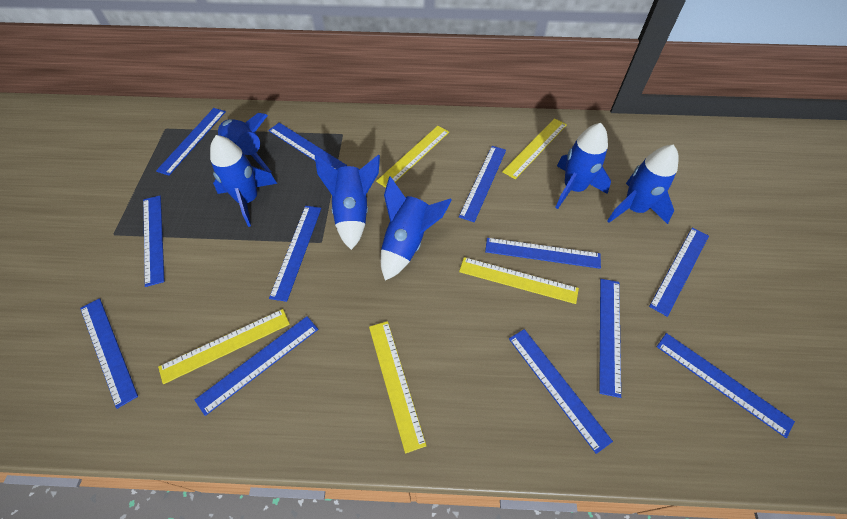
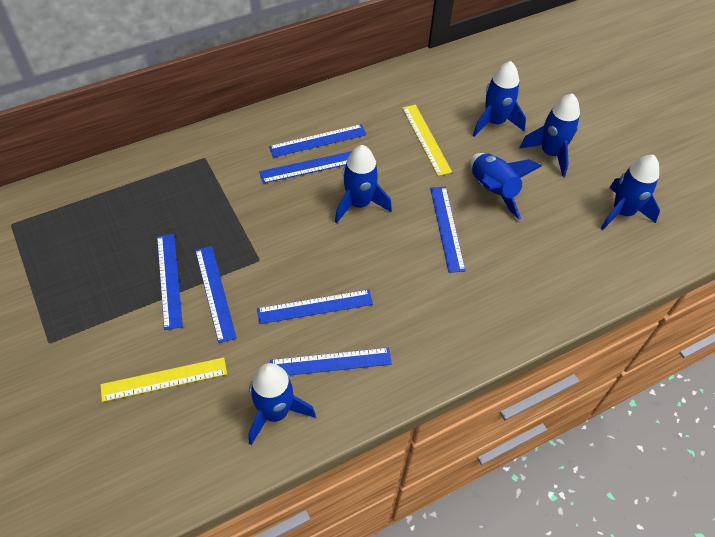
blue ruler: 12 -> 7
yellow ruler: 5 -> 2

